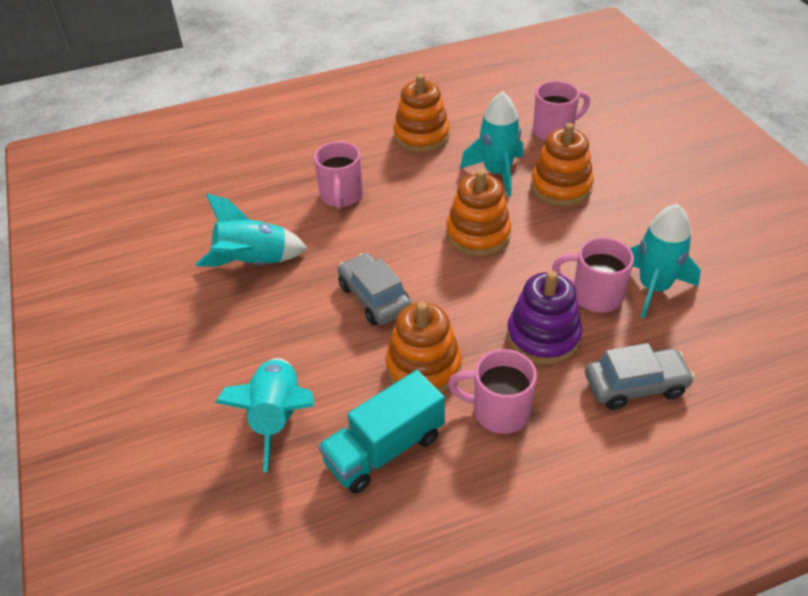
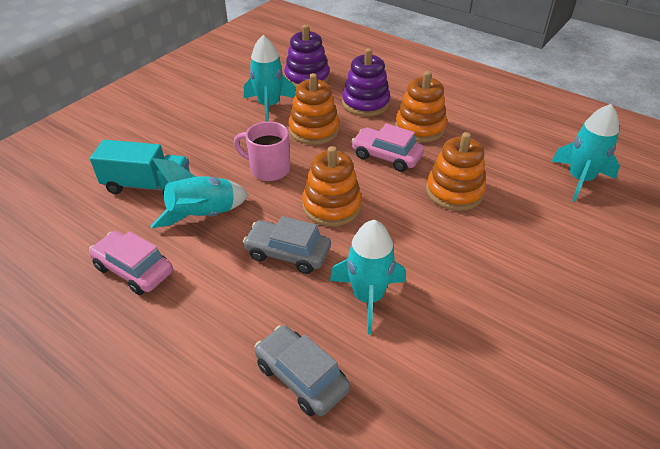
pink car: 0 -> 2
pink mug: 4 -> 1
purple stacking toy: 1 -> 2

